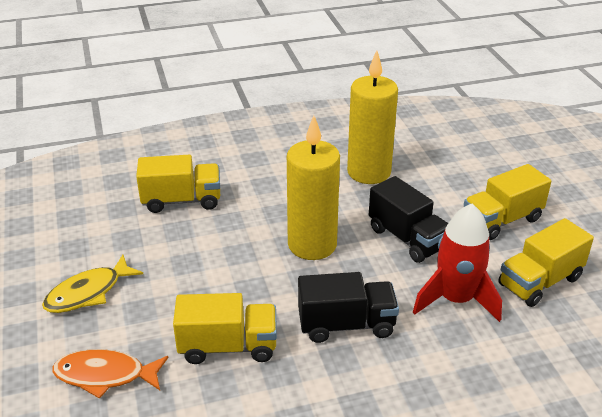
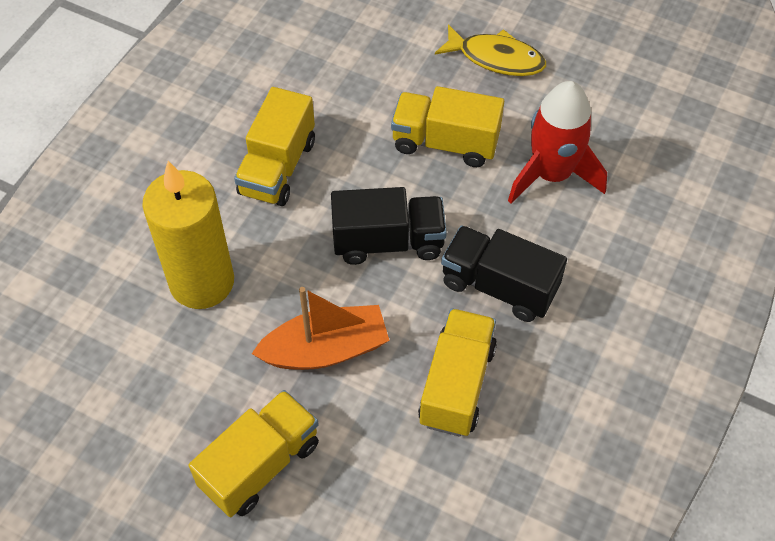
orange boat: 0 -> 1
orange fish: 1 -> 0
yellow candle: 2 -> 1

